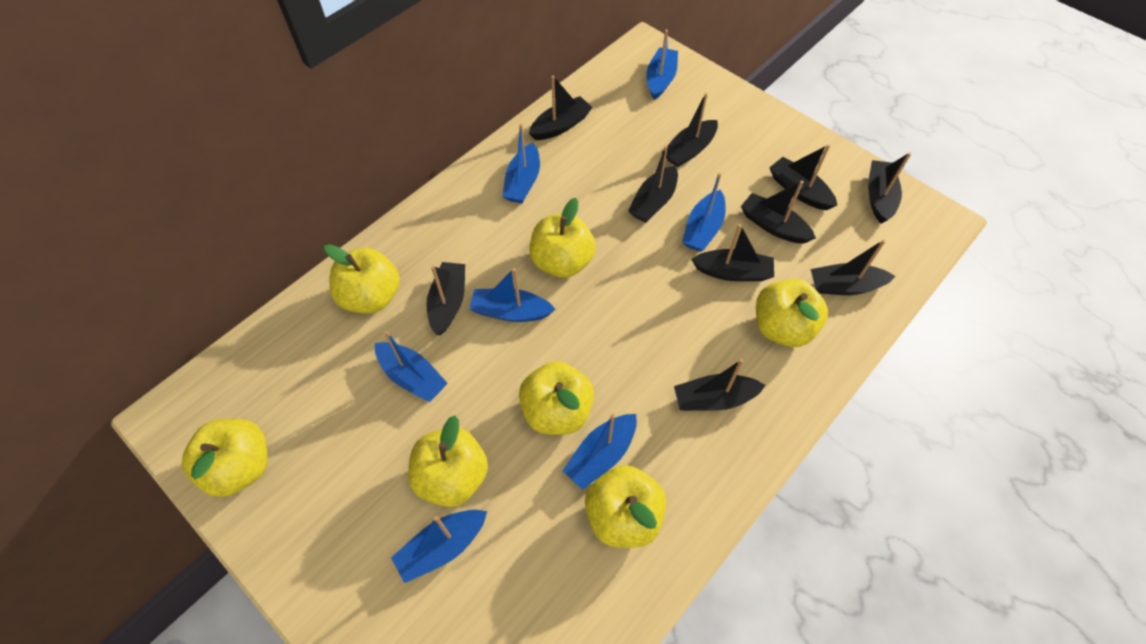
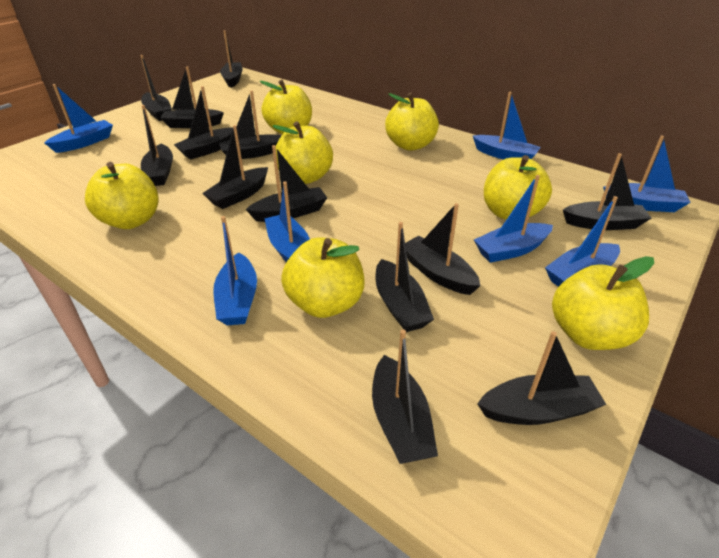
black boat: 10 -> 13

